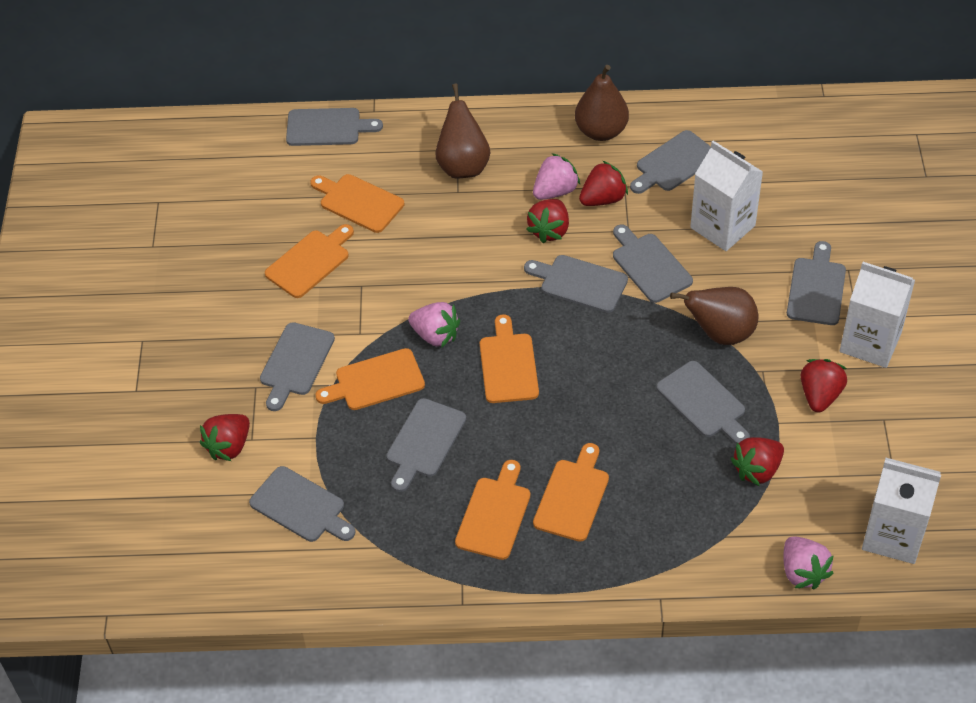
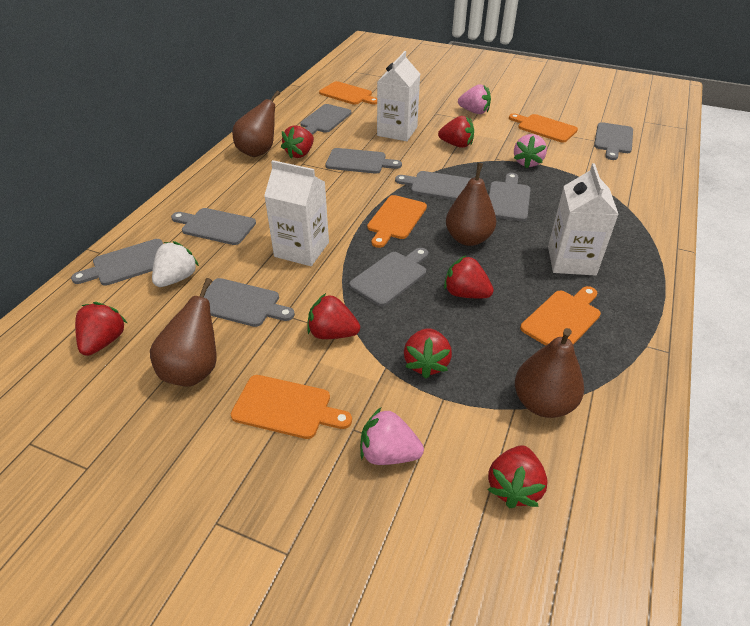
brown pear: 3 -> 4
orange cutting board: 6 -> 5
red strawberry: 5 -> 7
white strawberry: 0 -> 1

